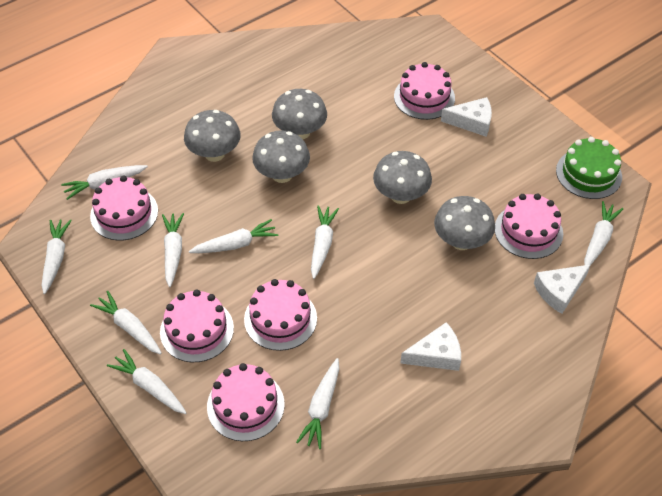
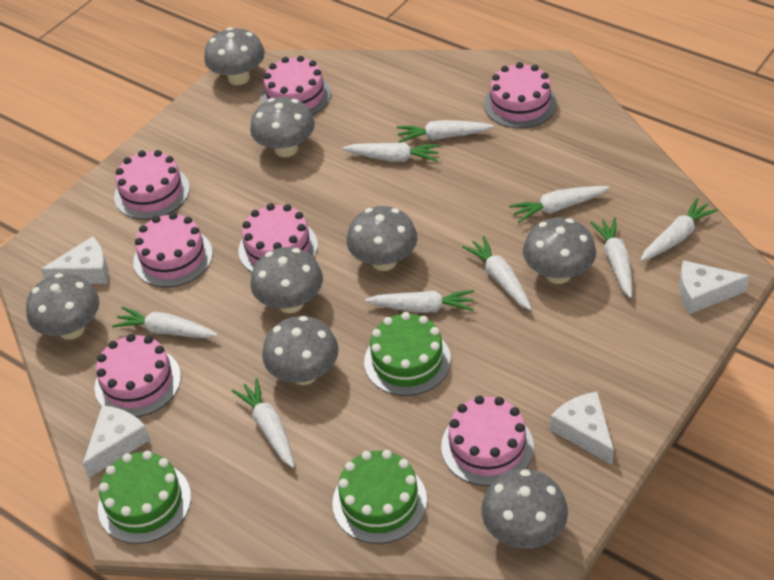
green cake: 1 -> 3
grey mushroom: 5 -> 8
pink cake: 6 -> 7
white cheese: 3 -> 4

